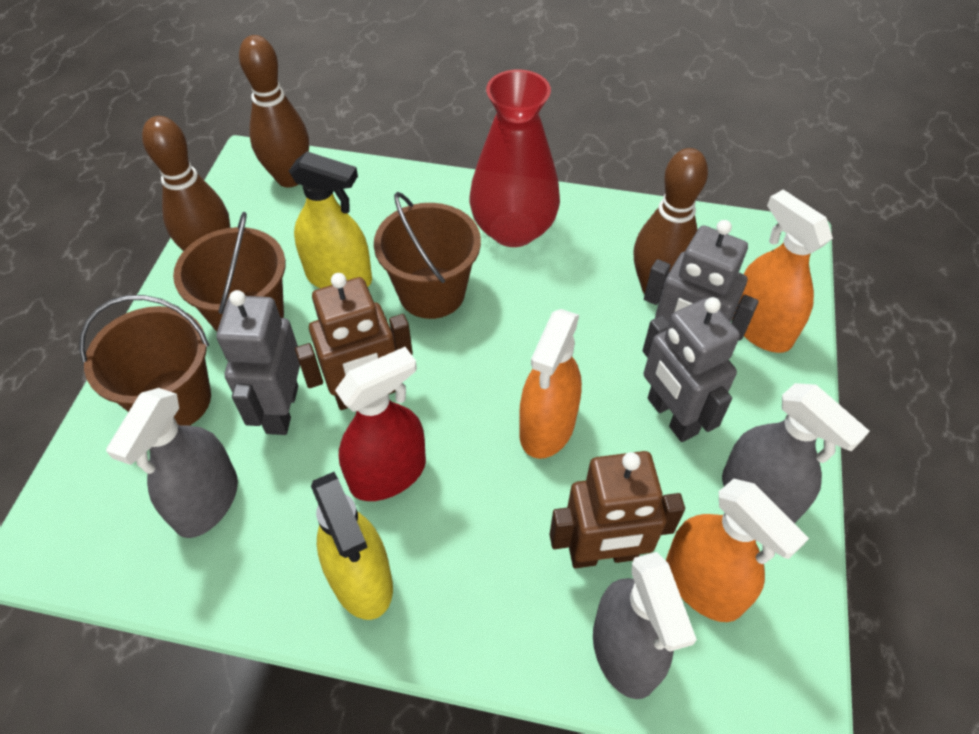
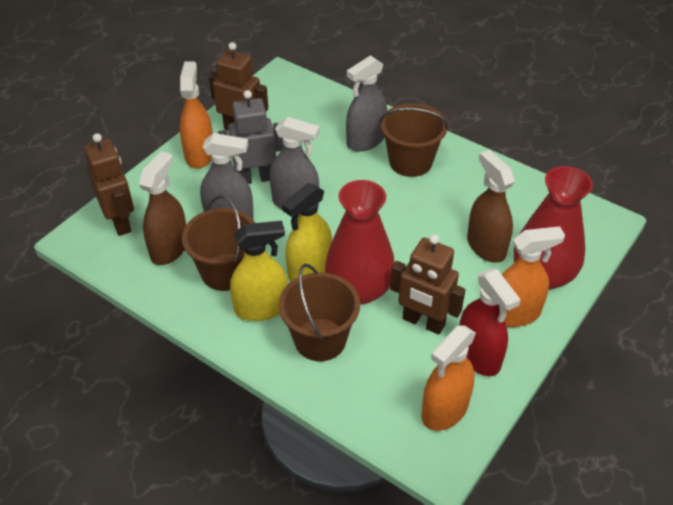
brown bowling pin: 3 -> 0
brown robot: 2 -> 3
brown spray bottle: 0 -> 2
grey robot: 3 -> 1
red vase: 1 -> 2

